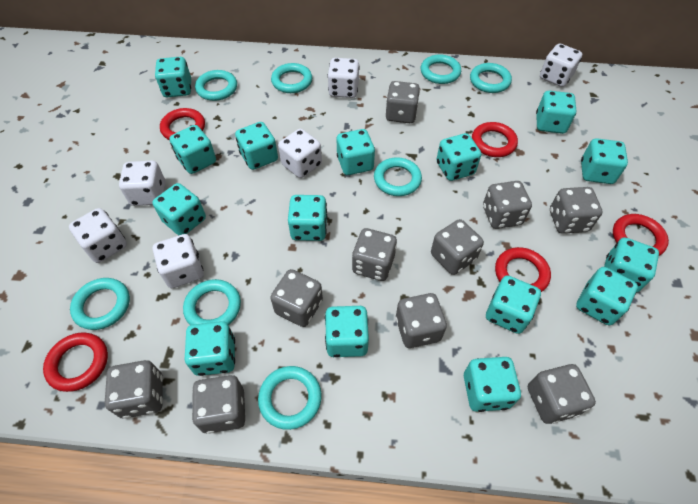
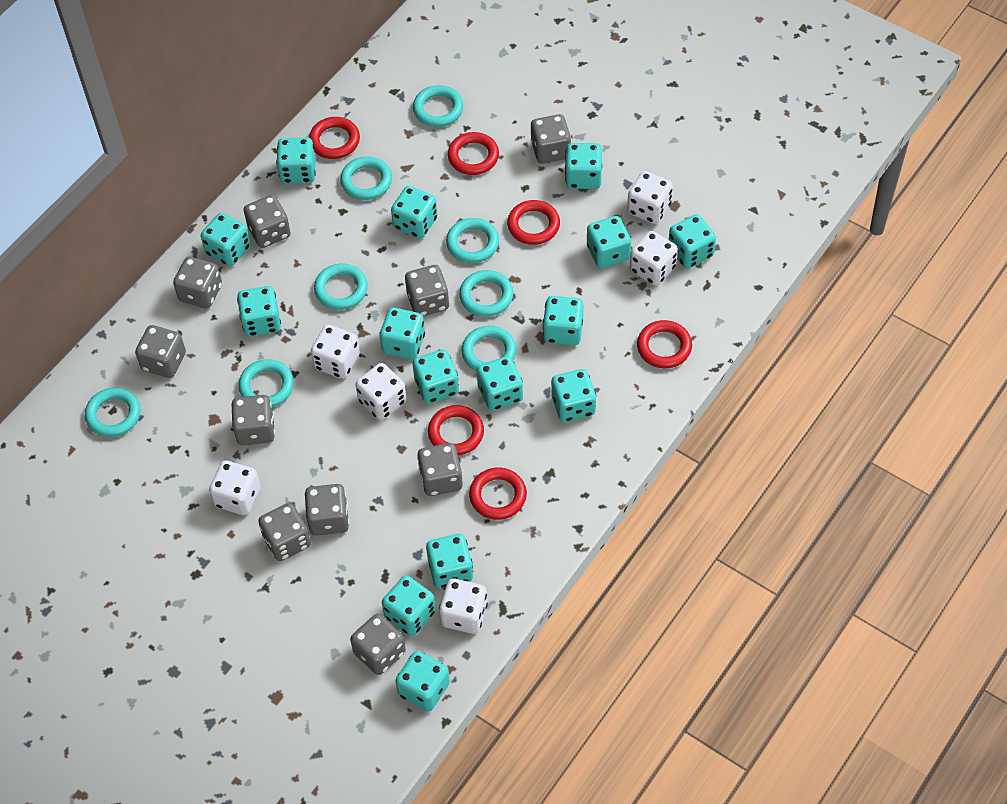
red ring: 5 -> 6

